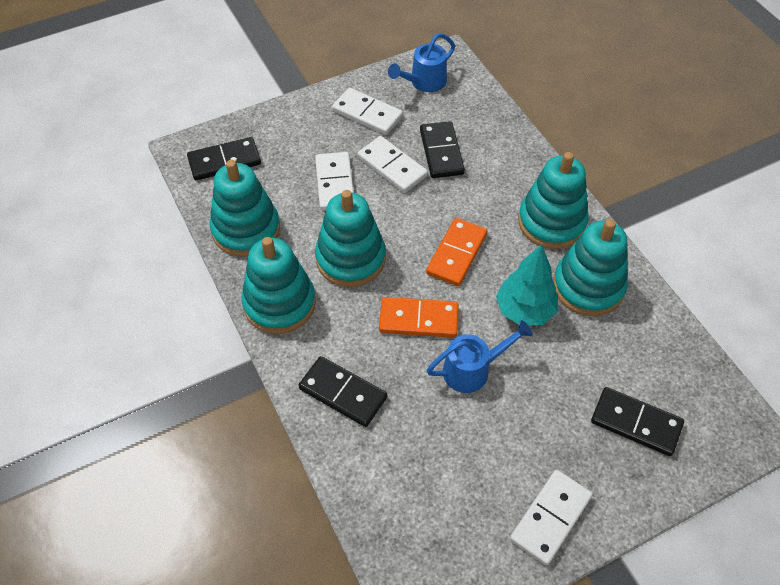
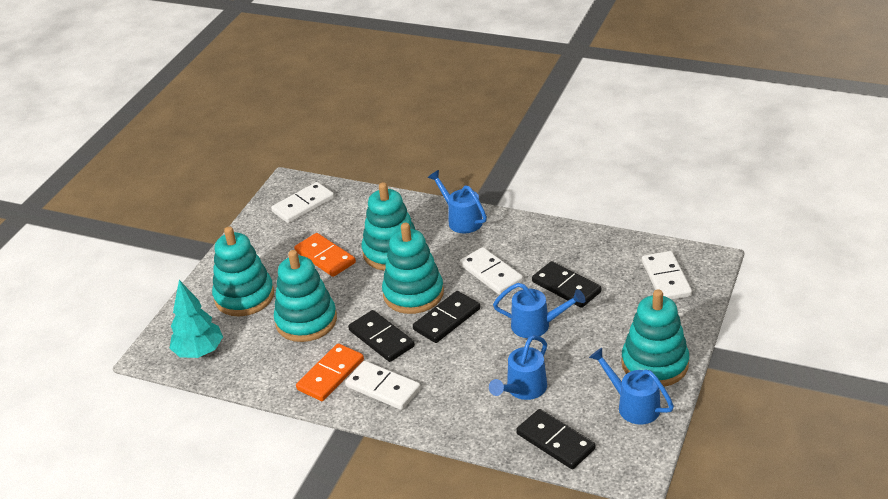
blue watering can: 2 -> 4

